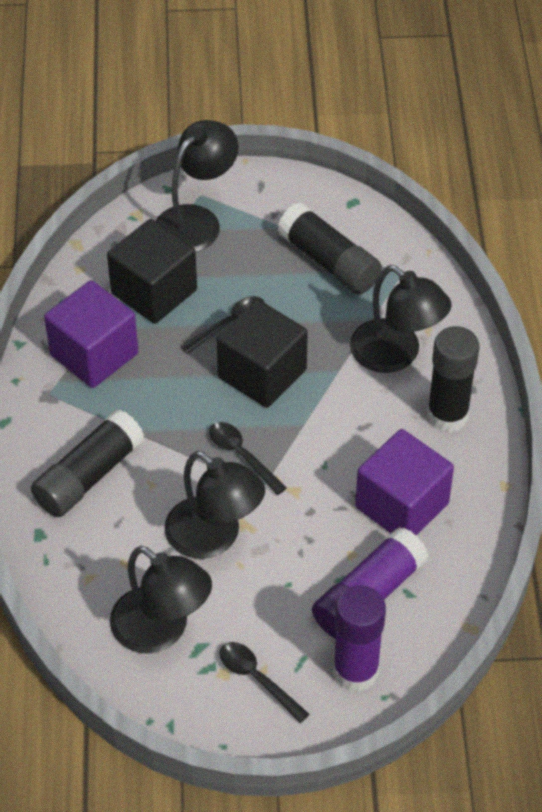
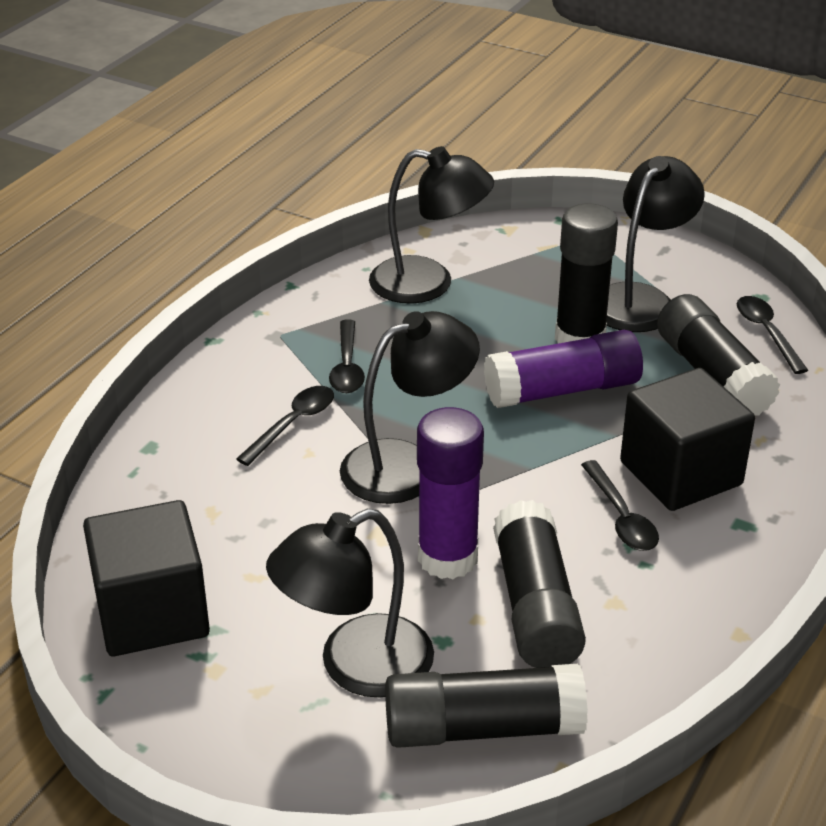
black glue stick: 3 -> 4
black spoon: 3 -> 4
purple cube: 2 -> 0

